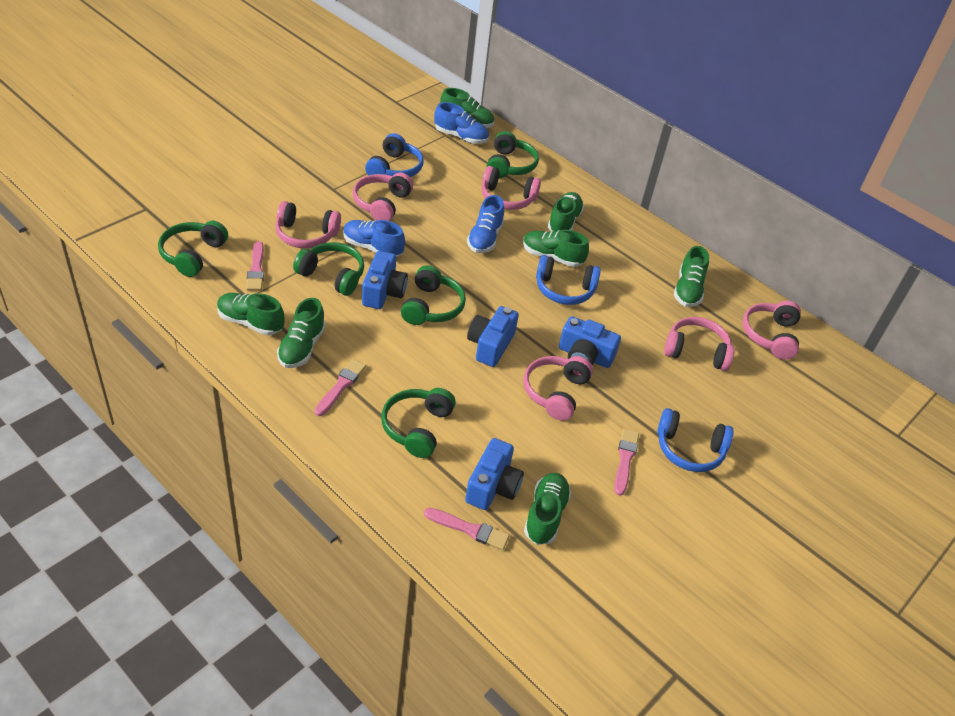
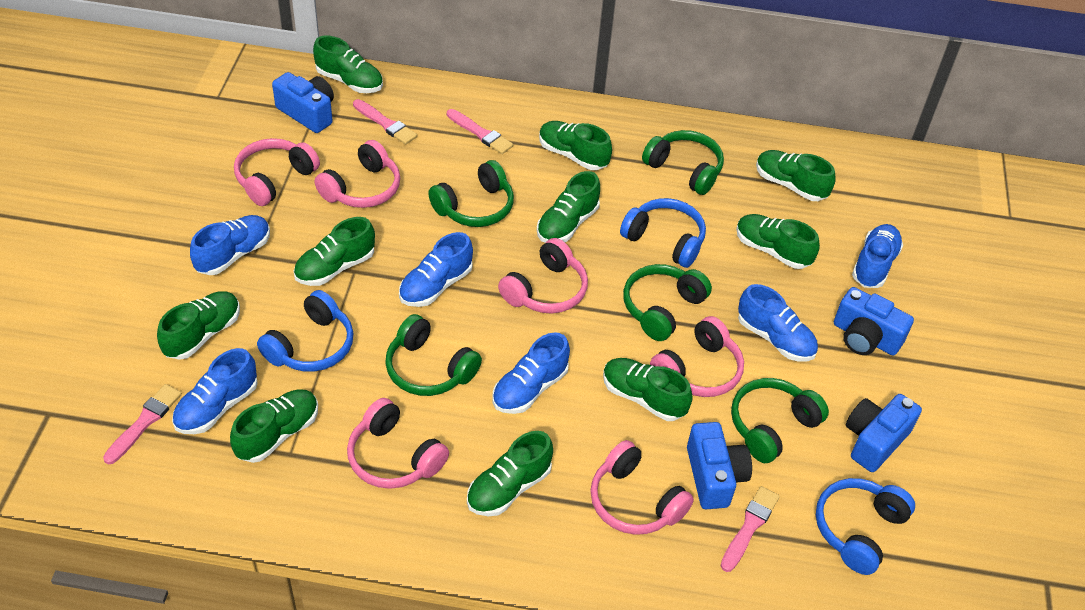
blue shoe: 3 -> 6
green shoe: 7 -> 10

